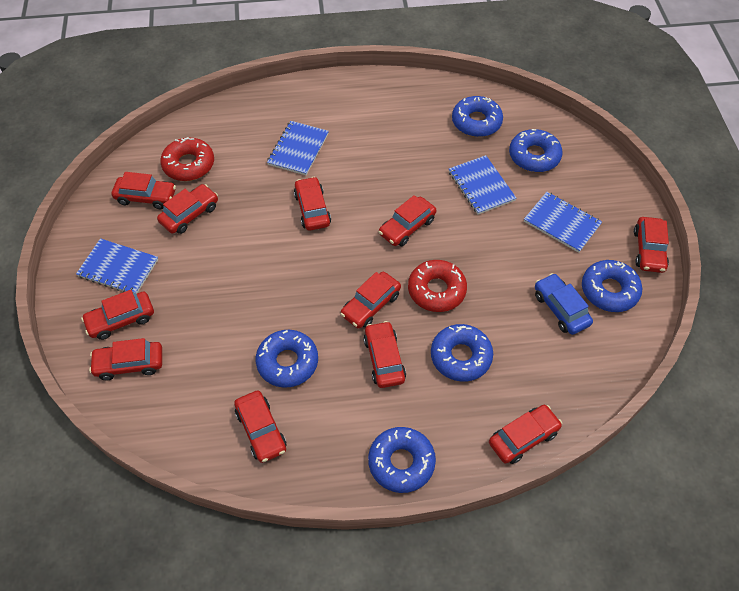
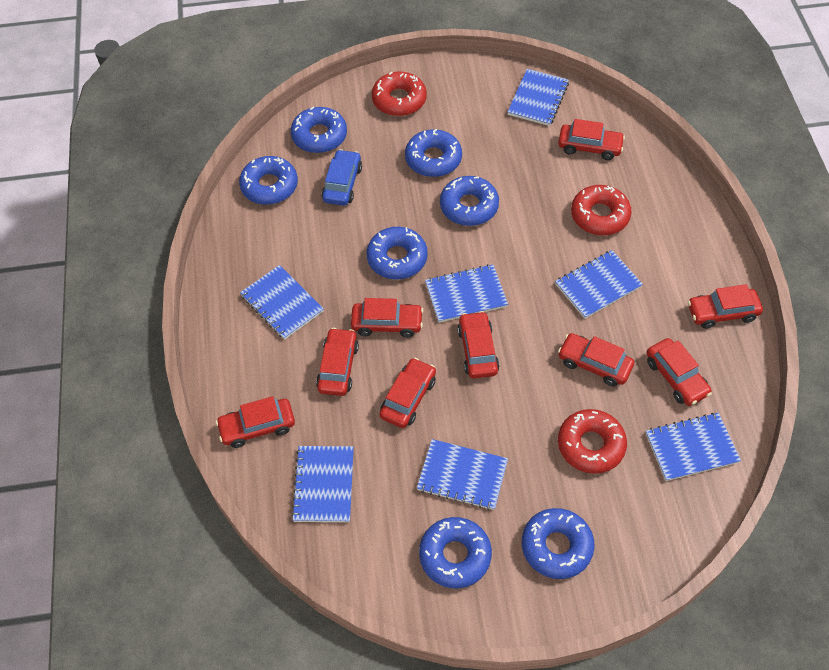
blue donut: 6 -> 7
blue notebook: 4 -> 7
red car: 11 -> 9
red donut: 2 -> 3

